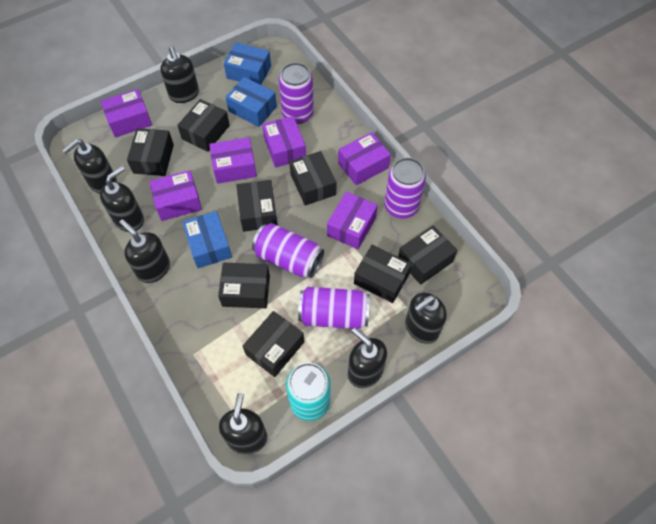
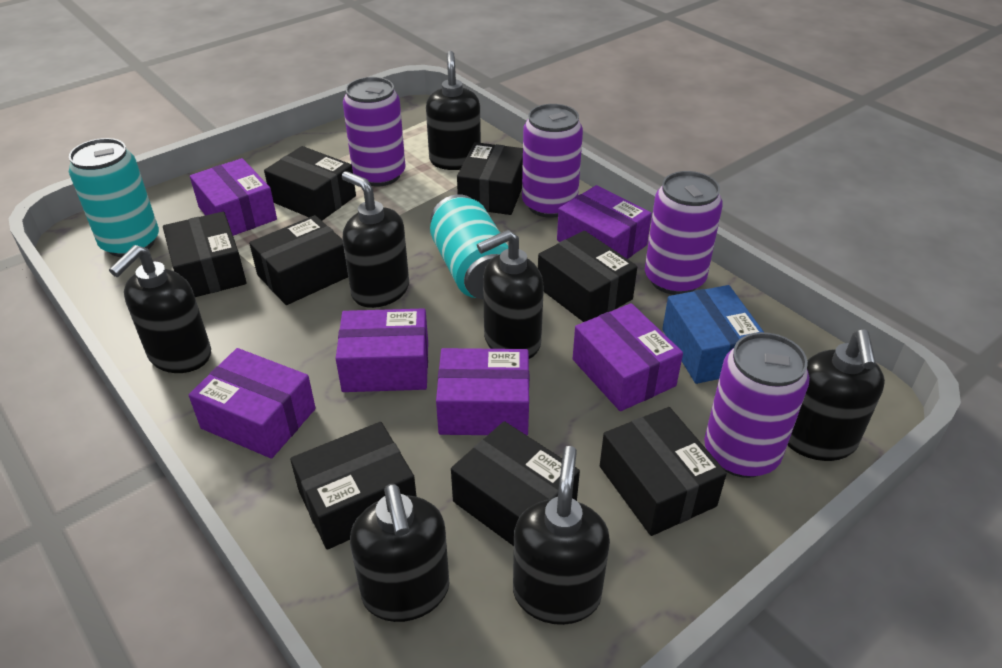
blue box: 3 -> 1
turquoise can: 1 -> 2

